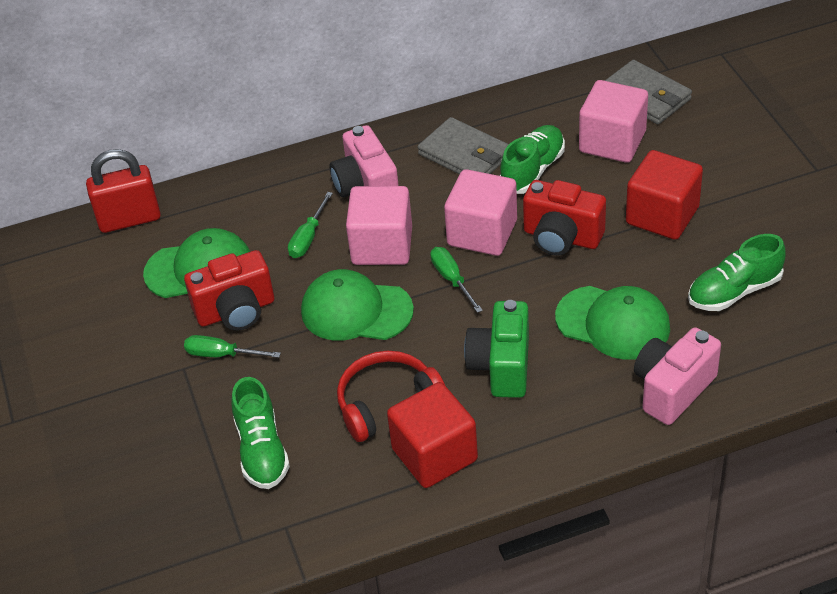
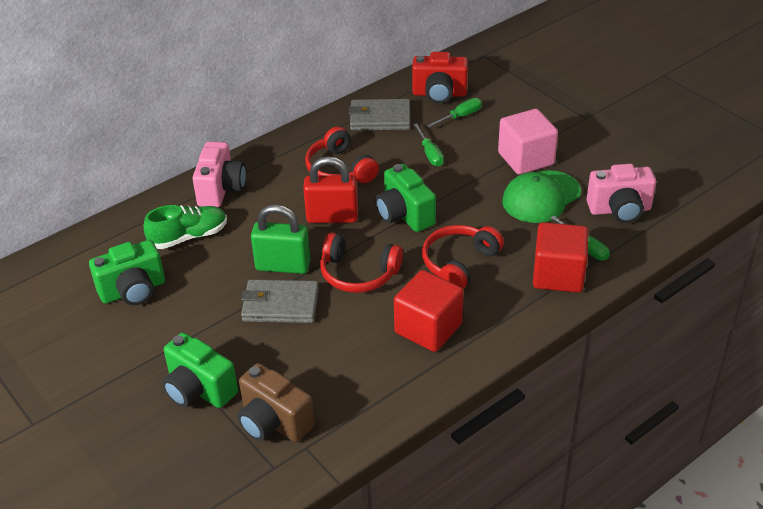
brown camera: 0 -> 1
green camera: 1 -> 3
green cap: 3 -> 1
green padlock: 0 -> 1
green shoe: 3 -> 1
pink cube: 3 -> 1
red camera: 2 -> 1
red headphones: 1 -> 3

